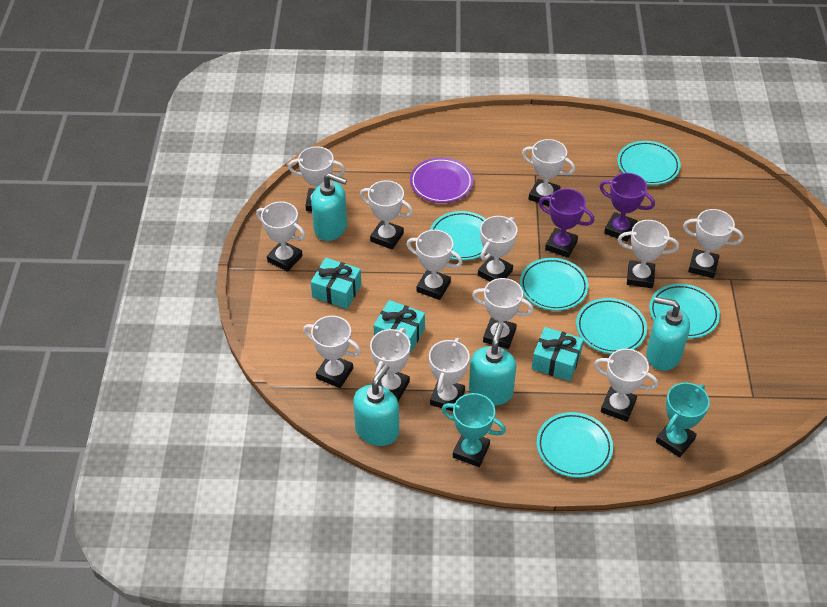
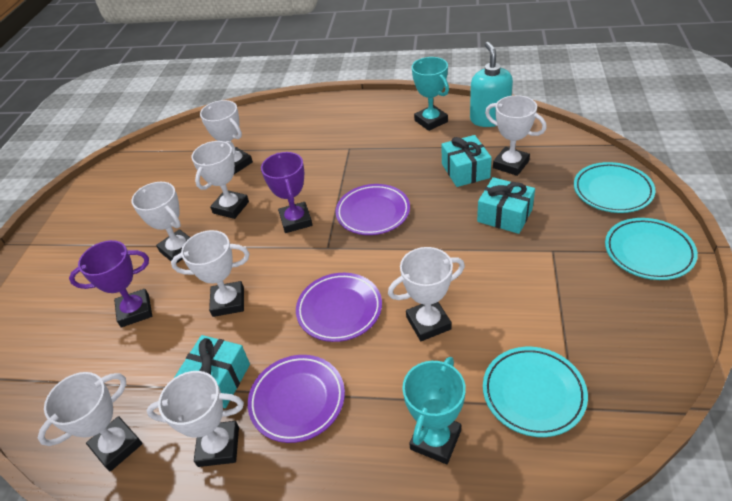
purple plate: 1 -> 3
turquoise plate: 6 -> 3
turquoise soap dispenser: 4 -> 1
white trophy: 13 -> 8

